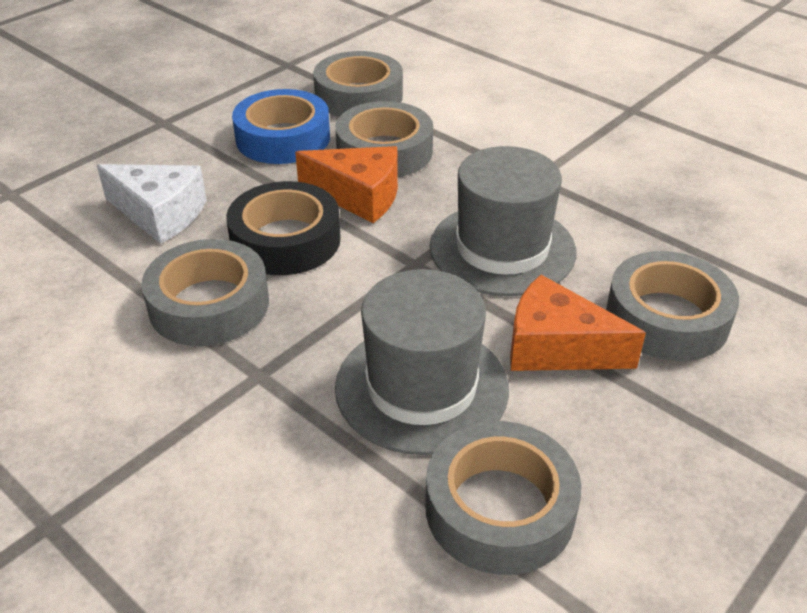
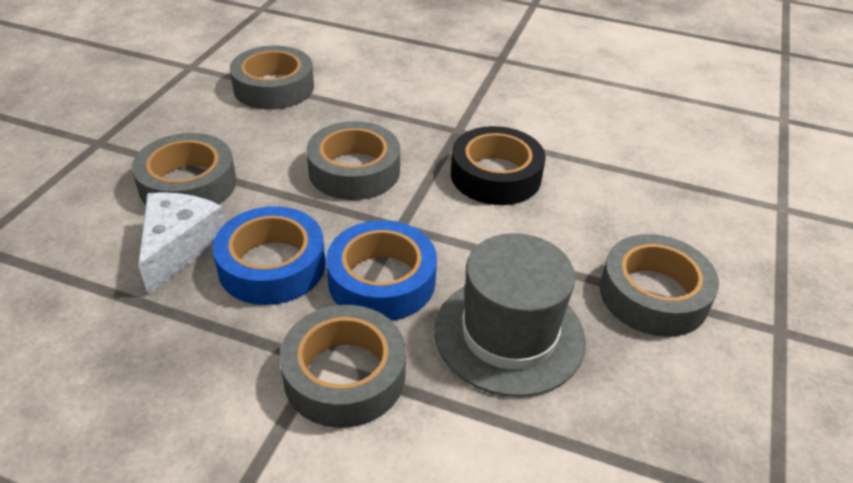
blue tape: 1 -> 2
grey hat: 2 -> 1
orange cheese: 2 -> 0

